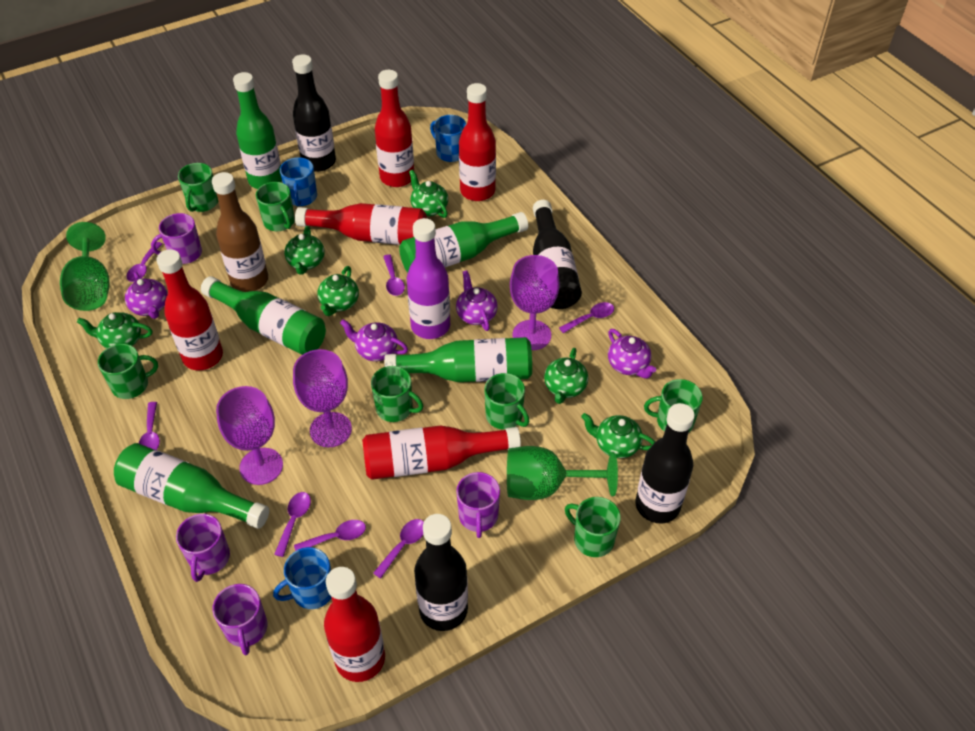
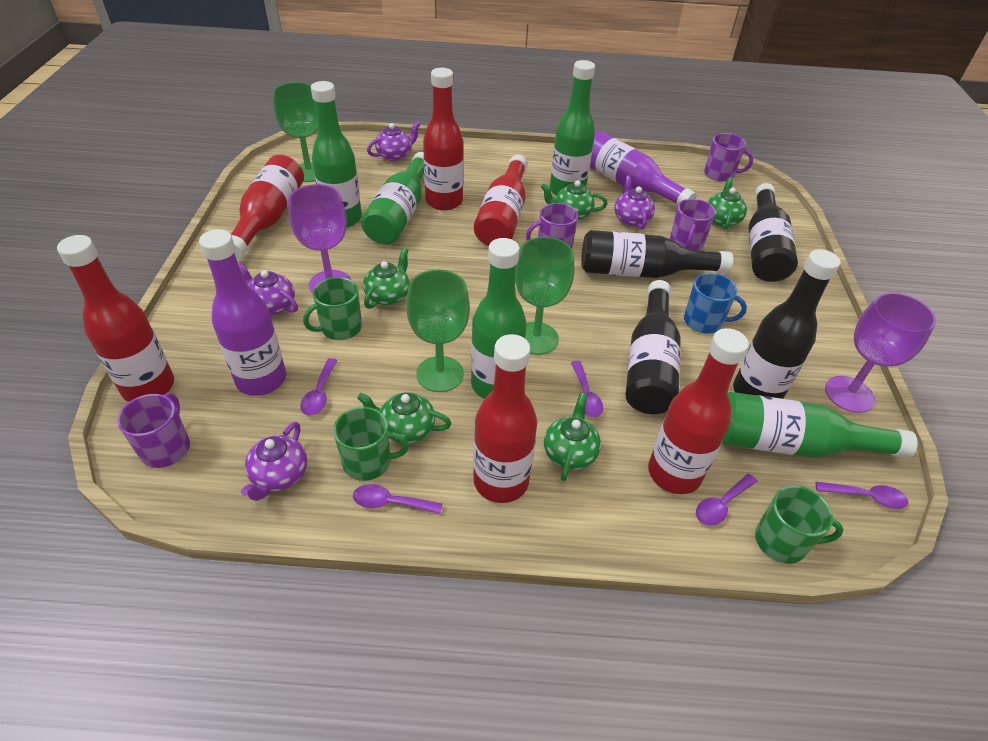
blue mug: 3 -> 1
brown bottle: 1 -> 0
green goblet: 2 -> 3
green mug: 7 -> 3
green teapot: 6 -> 5
purple bottle: 1 -> 2
purple goblet: 3 -> 2
purple spoon: 7 -> 5

